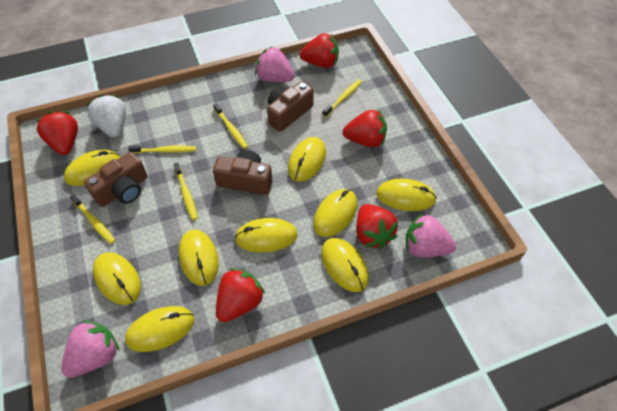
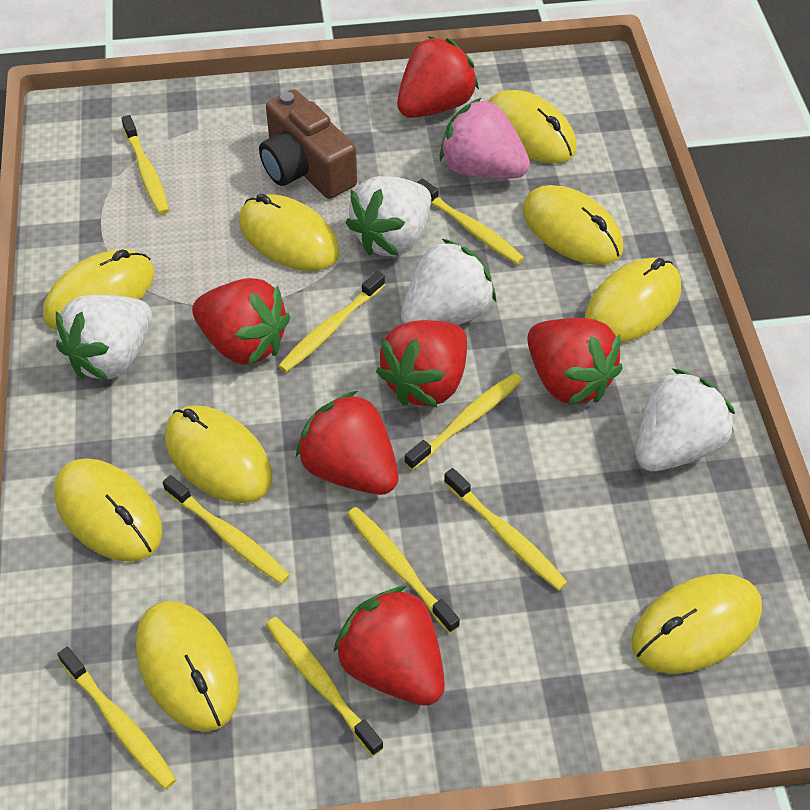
brown camera: 3 -> 1
pink strawberry: 3 -> 1
red strawberry: 5 -> 6
white strawberry: 1 -> 4
yellow toothbrush: 5 -> 9

